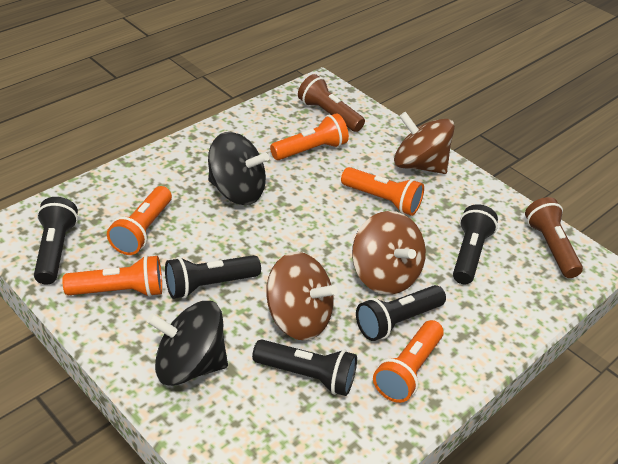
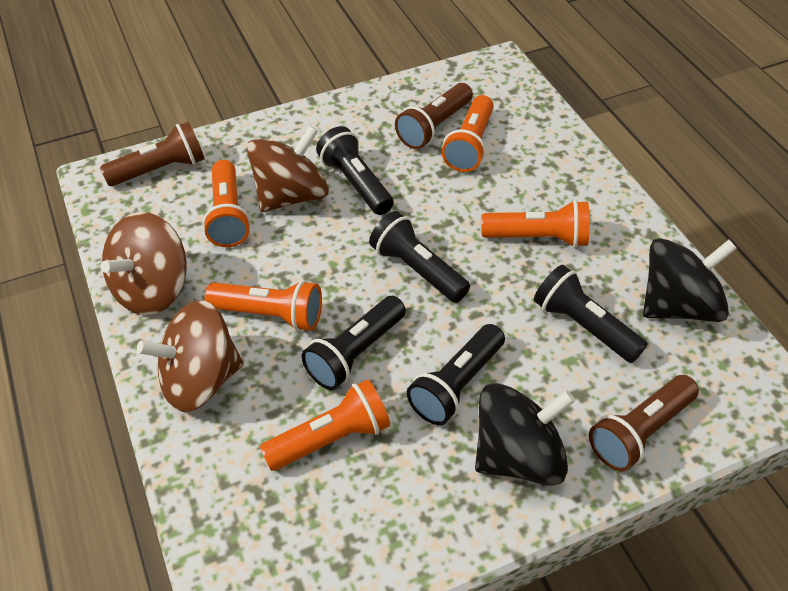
brown flashlight: 2 -> 3

